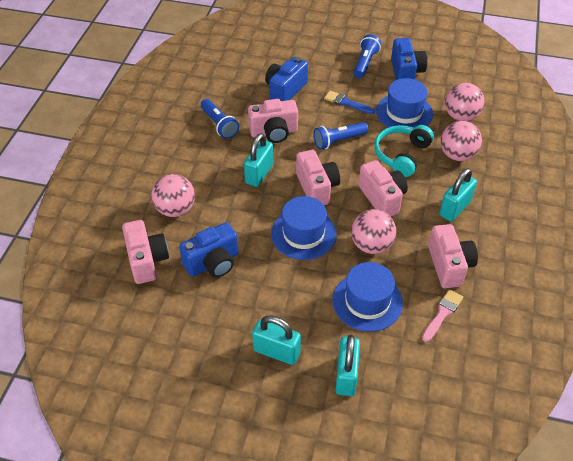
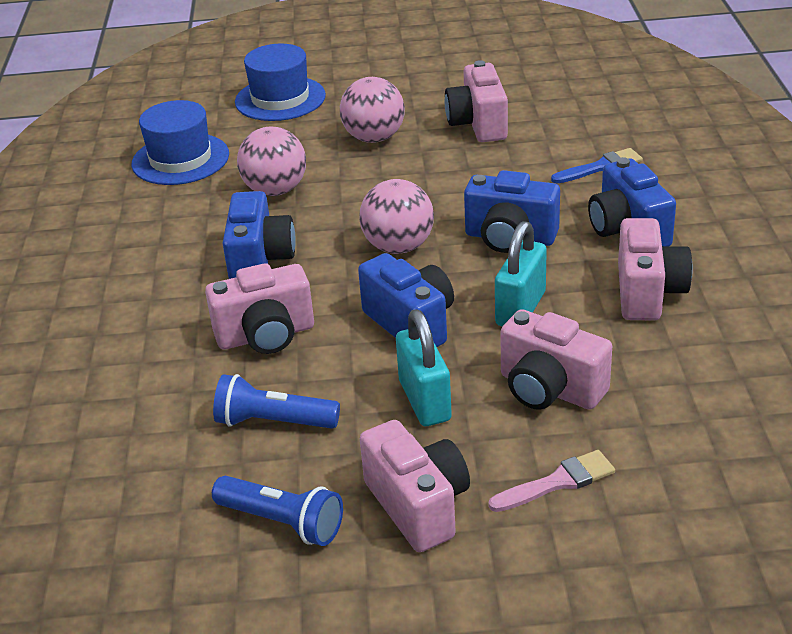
blue camera: 3 -> 4
blue flashlight: 3 -> 2
blue hat: 3 -> 2
pink ball: 4 -> 3
turquoise headphones: 1 -> 0
turquoise padlock: 4 -> 2

